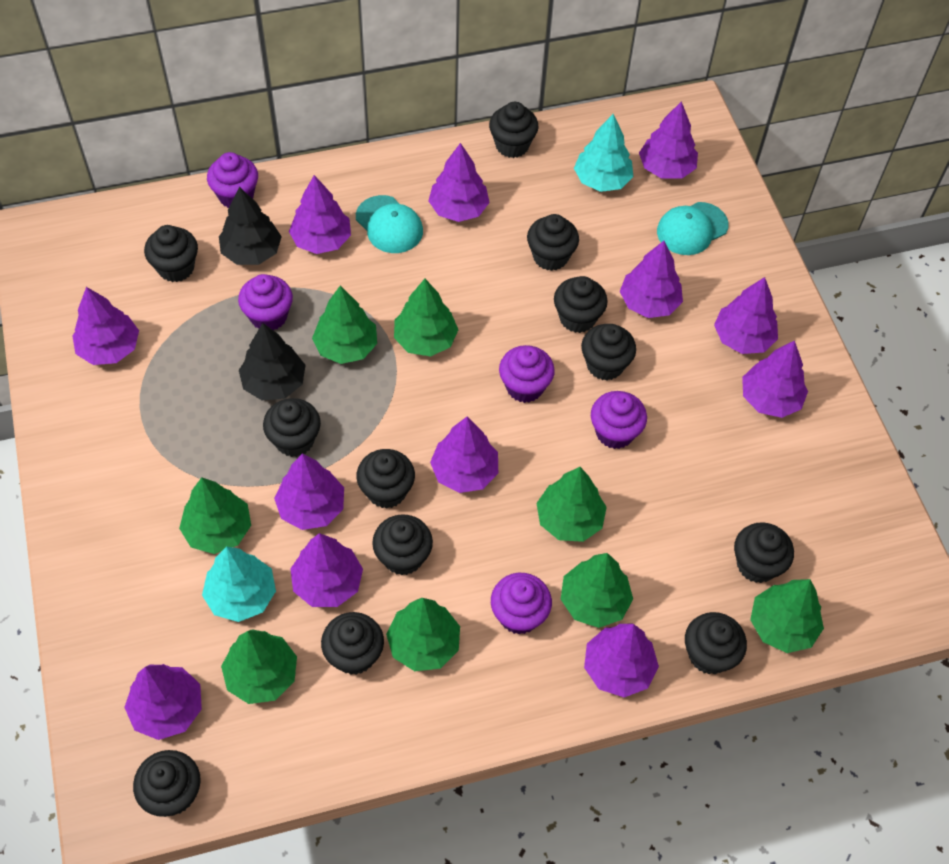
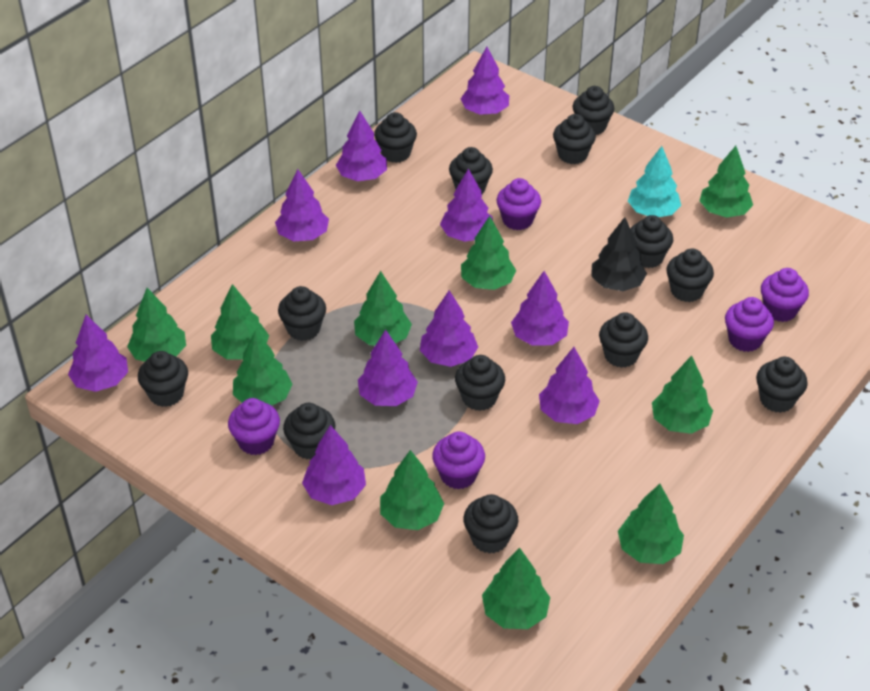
black cupcake: 12 -> 13
black tree: 2 -> 1
green tree: 8 -> 10
purple tree: 12 -> 10
turquoise cap: 2 -> 0
turquoise tree: 2 -> 1

